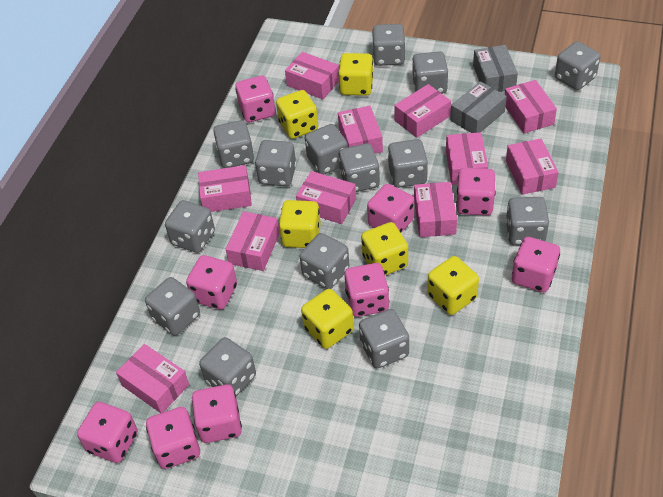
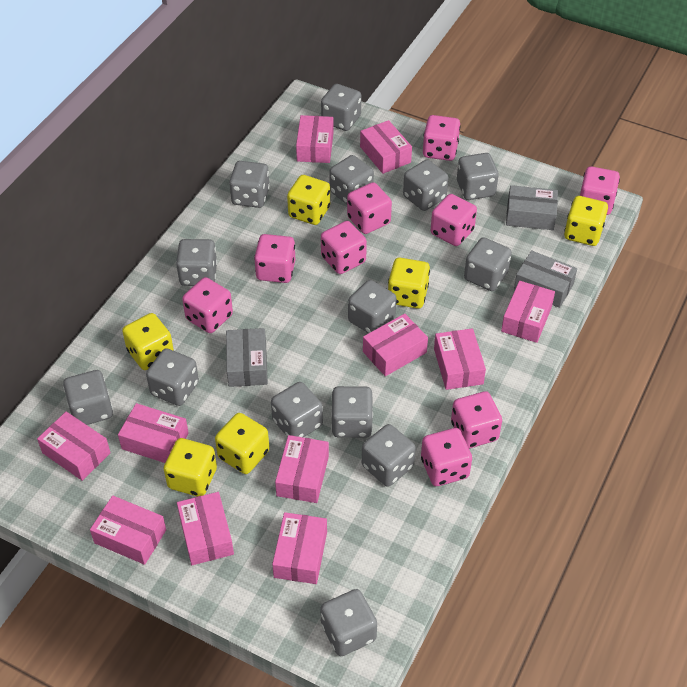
grey box: 2 -> 3

